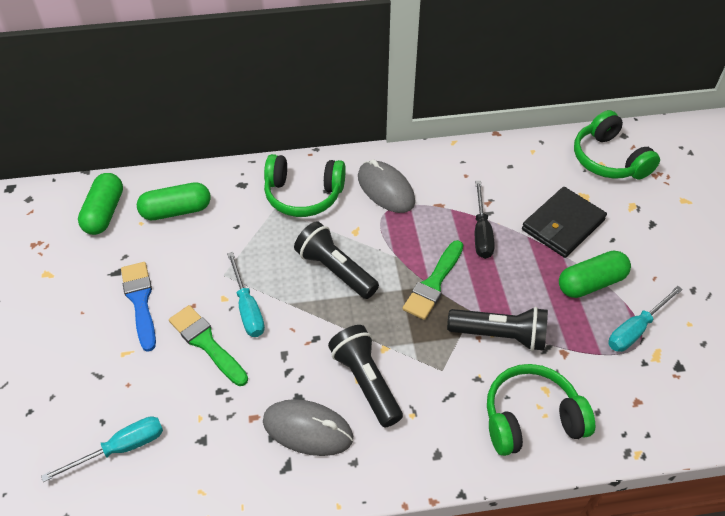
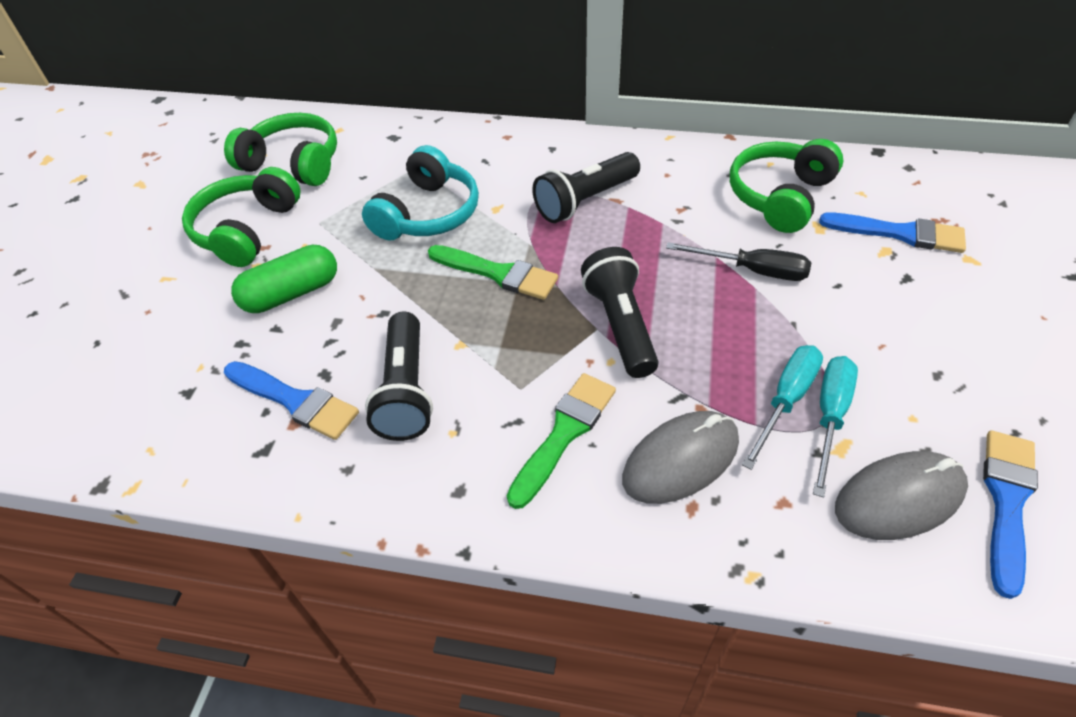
black wallet: 1 -> 0
blue brush: 1 -> 3
green capsule: 3 -> 1
turquoise headphones: 0 -> 1
turquoise screwdriver: 3 -> 2

